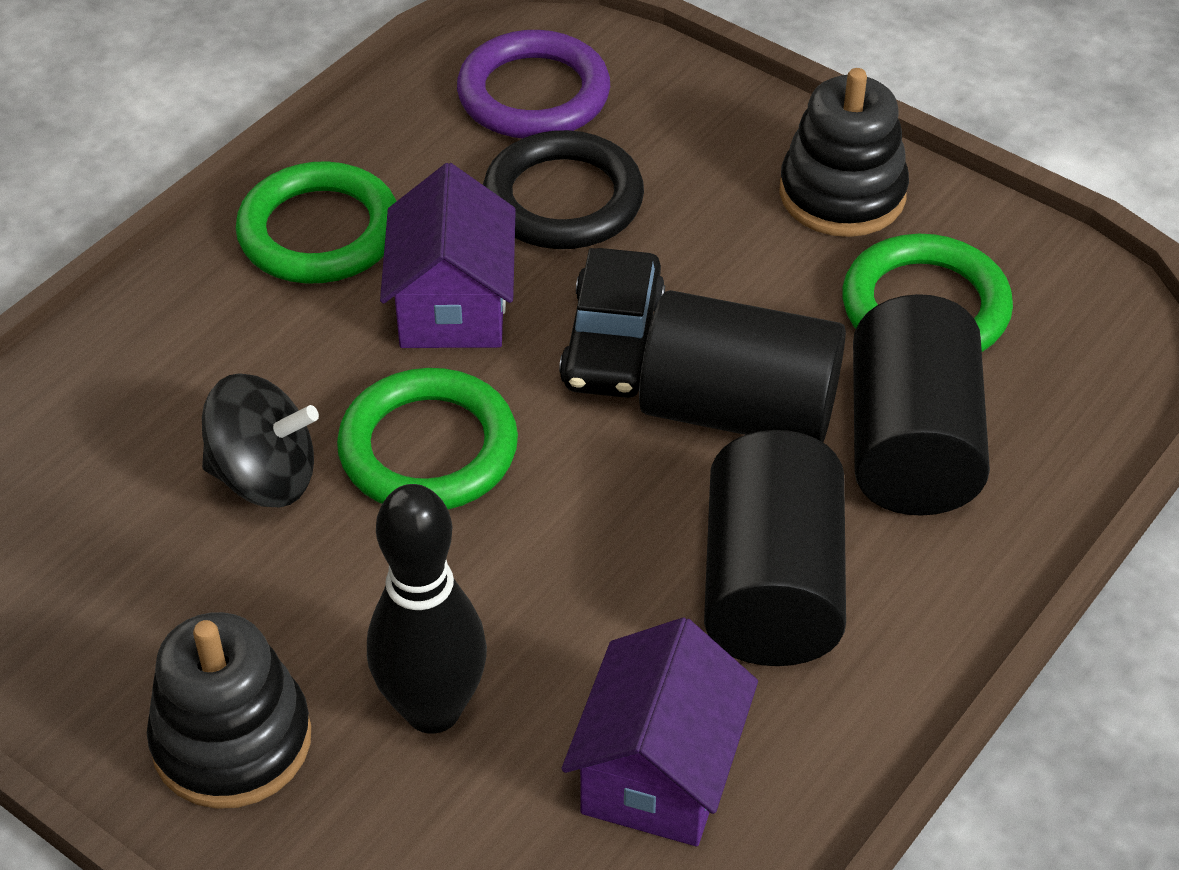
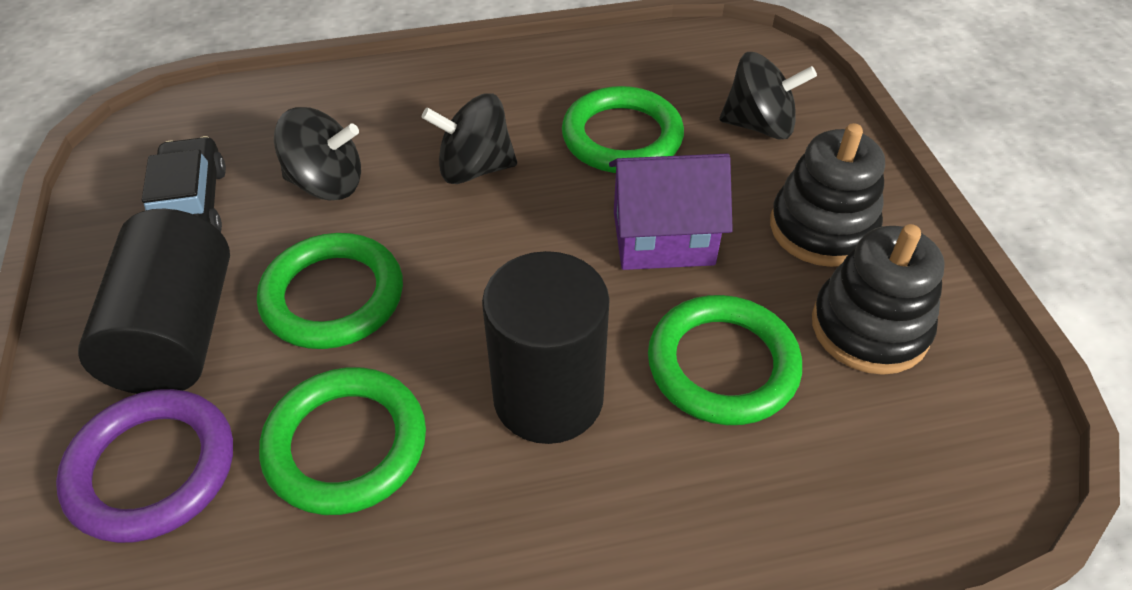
black bowling pin: 1 -> 0
black cylinder: 3 -> 2
black ring: 1 -> 0
black spinning top: 1 -> 3
green ring: 3 -> 4
purple house: 2 -> 1

